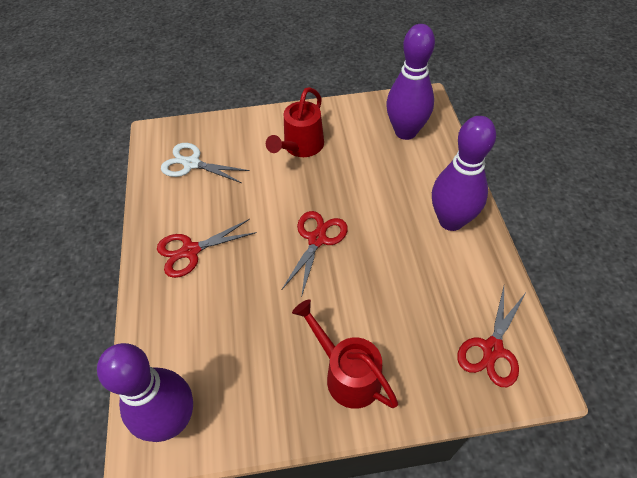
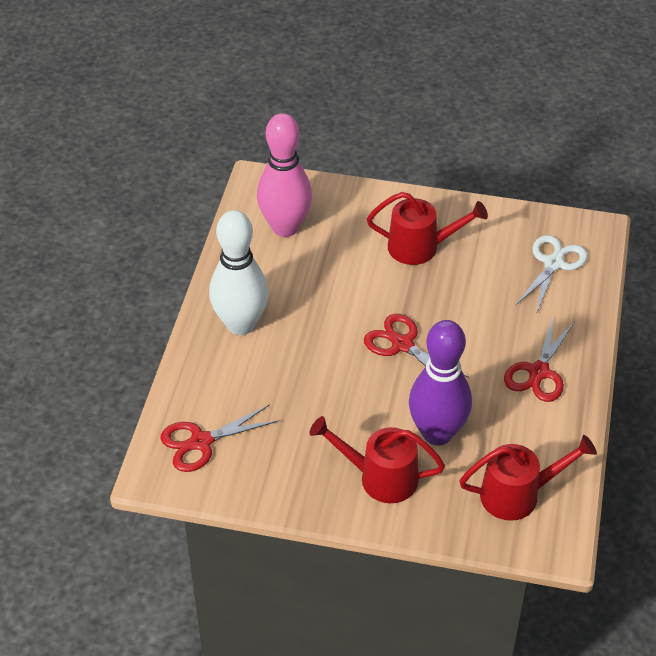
pink bowling pin: 0 -> 1
purple bowling pin: 3 -> 1
red watering can: 2 -> 3
white bowling pin: 0 -> 1

